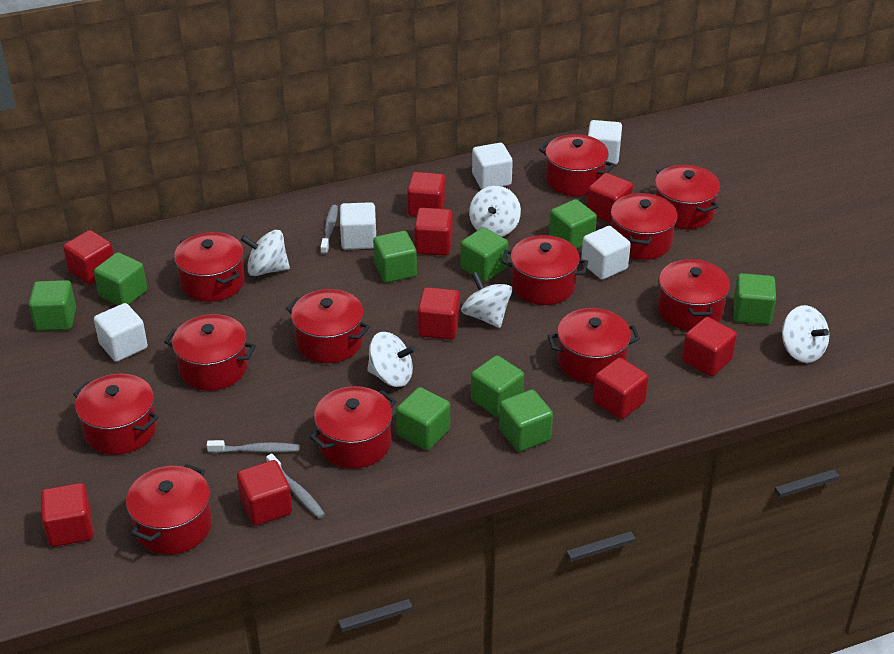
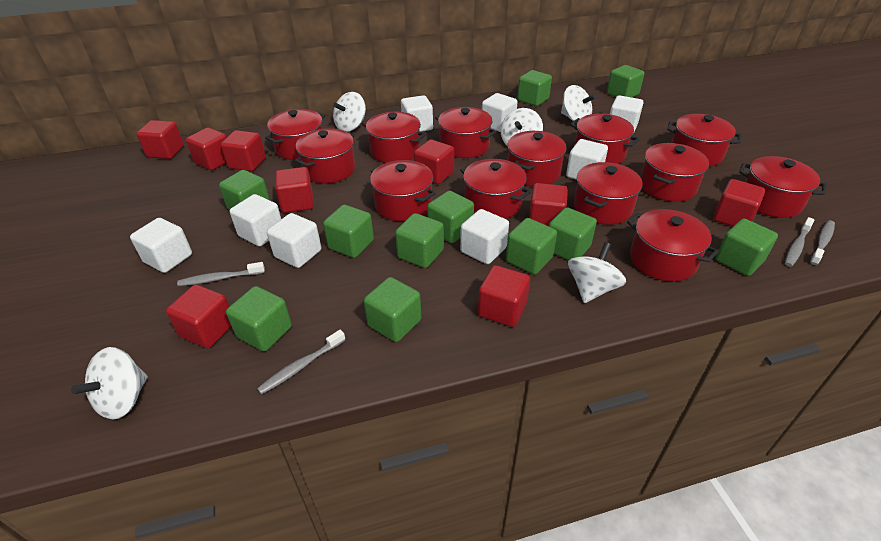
green cube: 9 -> 11
grey toothbrush: 3 -> 4
red pot: 12 -> 13
white cube: 5 -> 8

